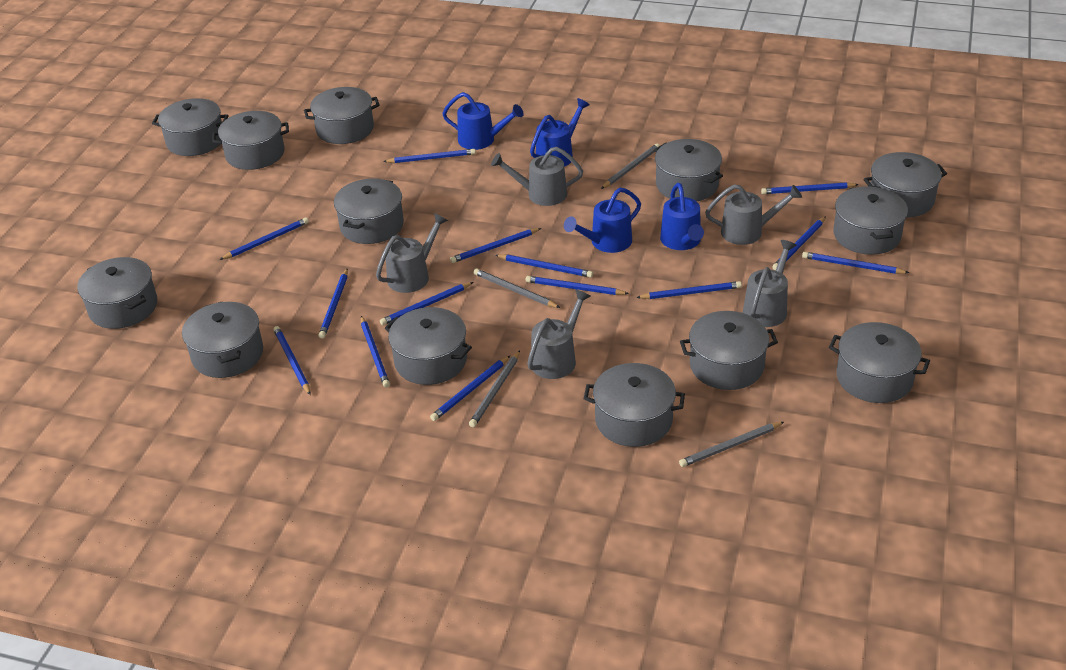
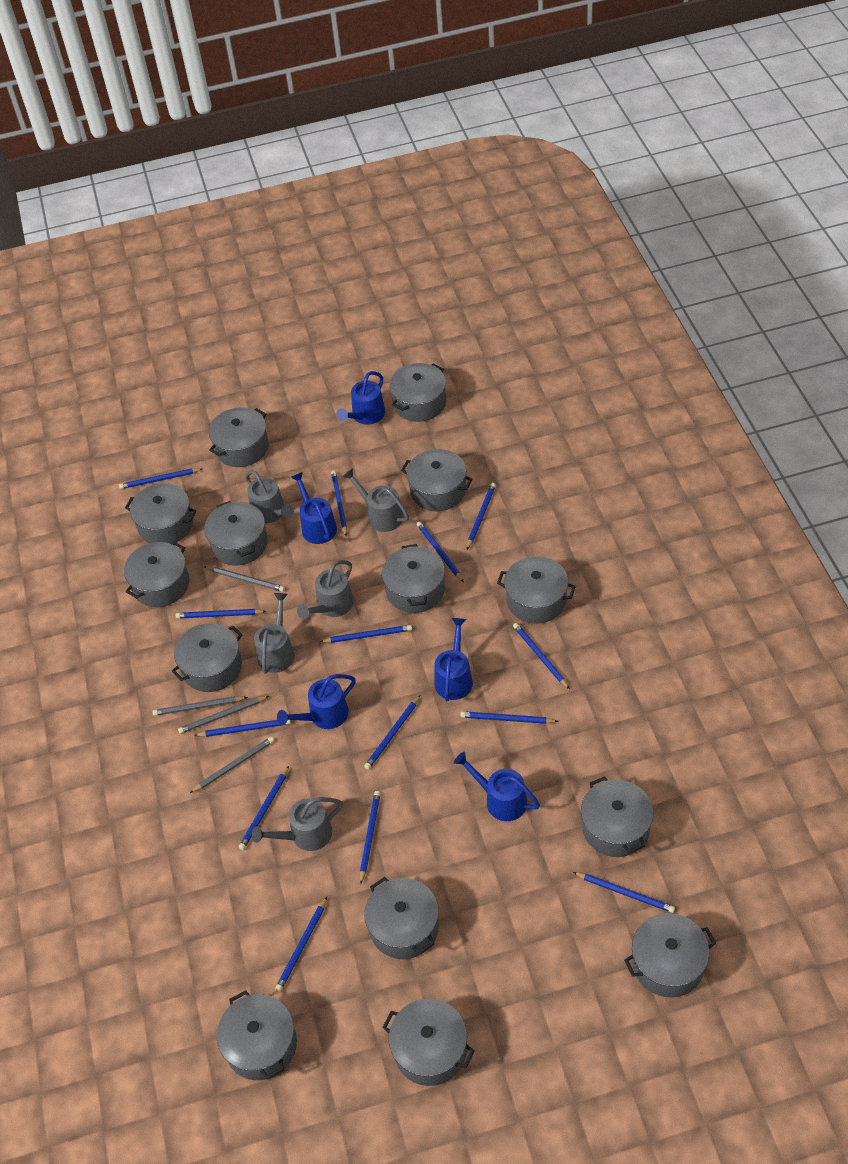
blue watering can: 4 -> 5
grey pot: 13 -> 14

